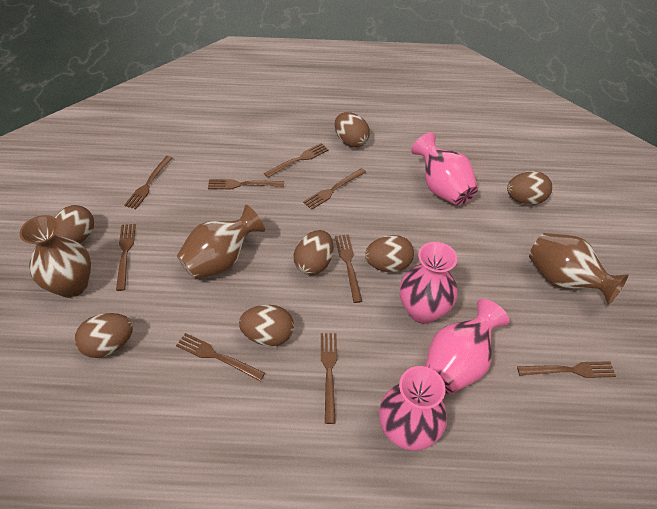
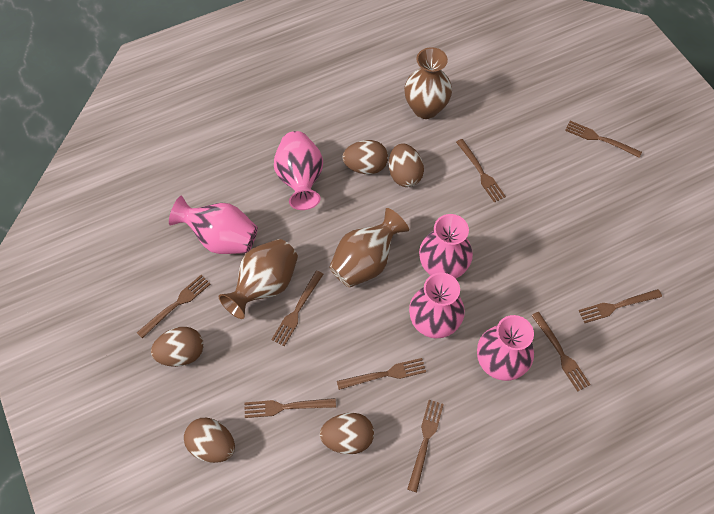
brown egg: 7 -> 5
pink vase: 4 -> 5

